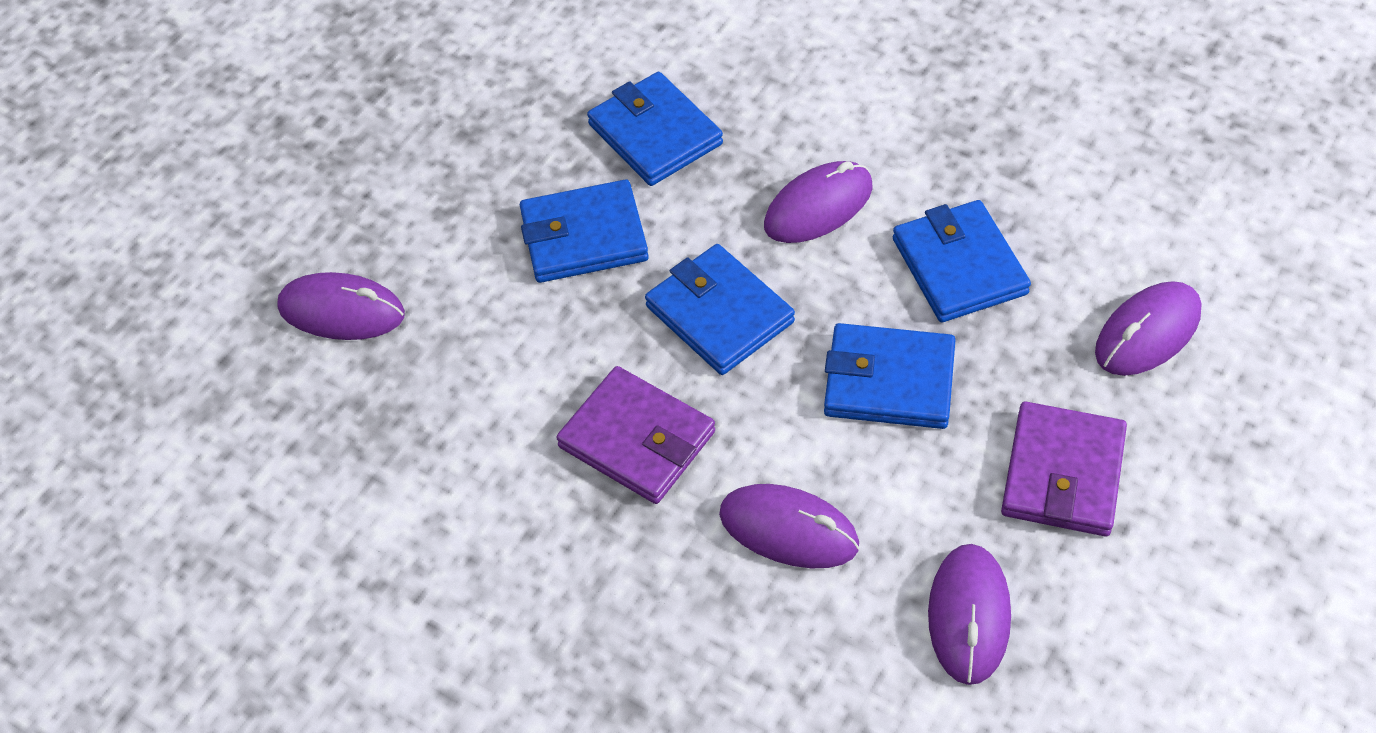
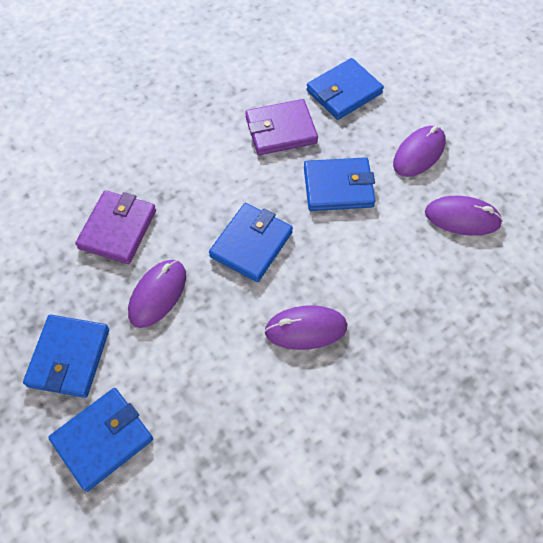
purple mouse: 5 -> 4

